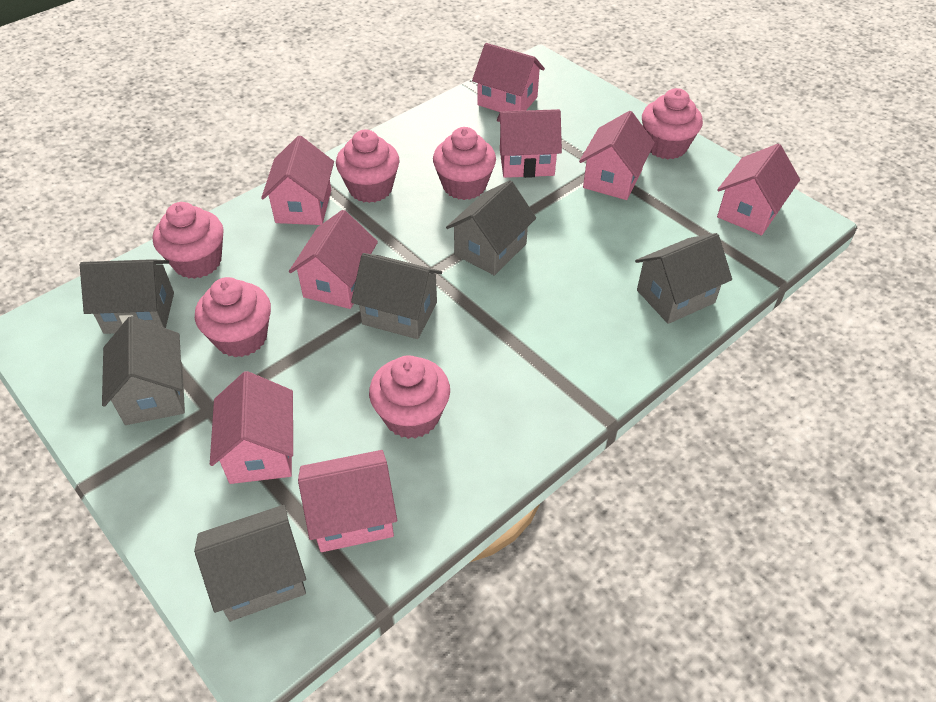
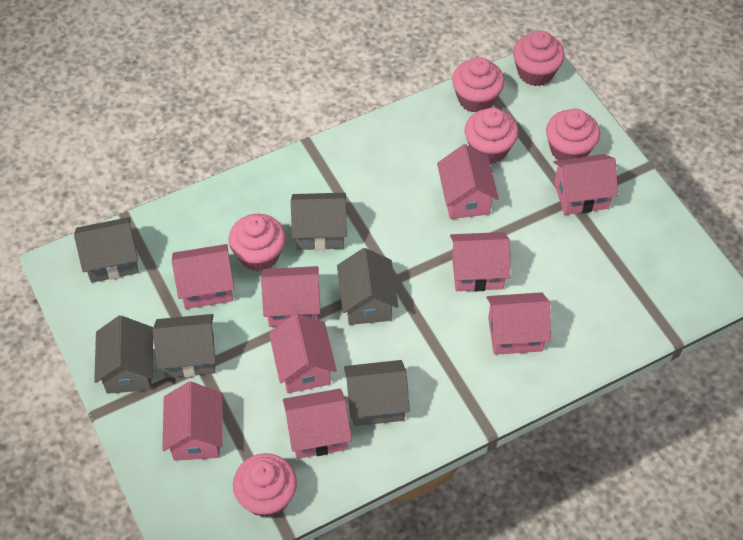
pink house: 8 -> 9

